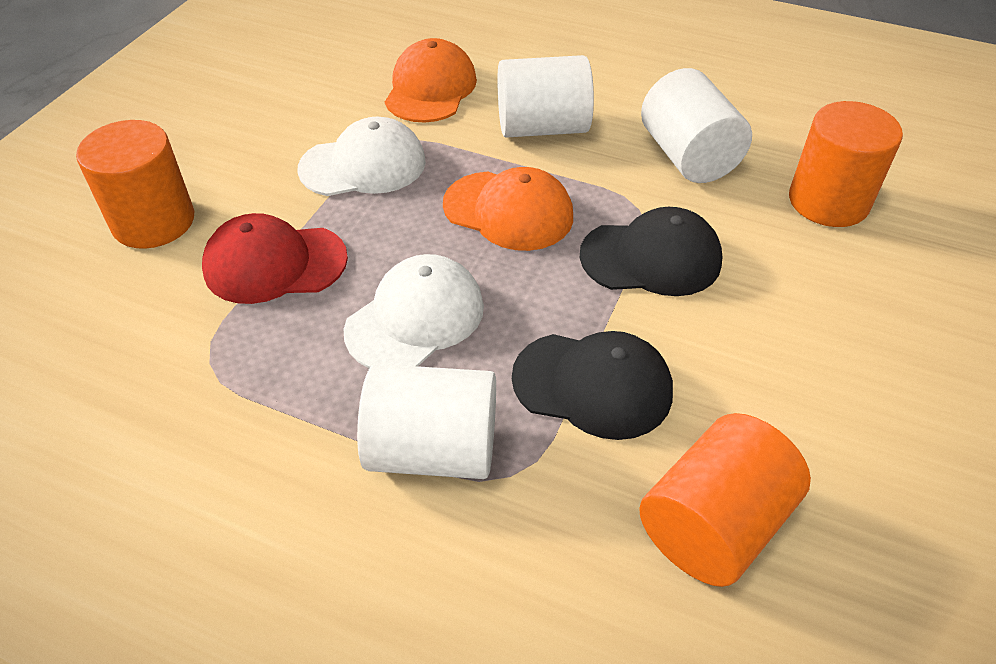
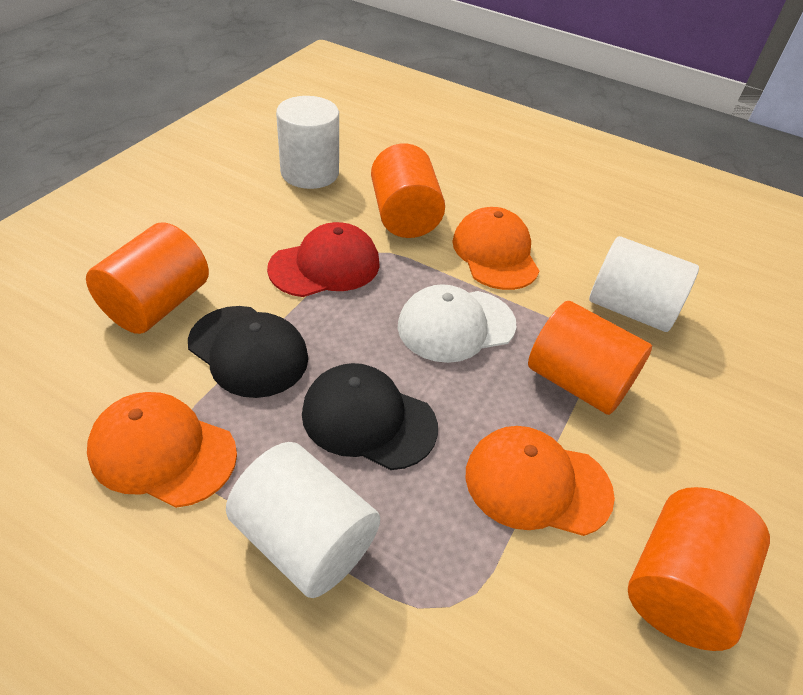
orange cap: 2 -> 3
orange cylinder: 3 -> 4
white cap: 2 -> 1

